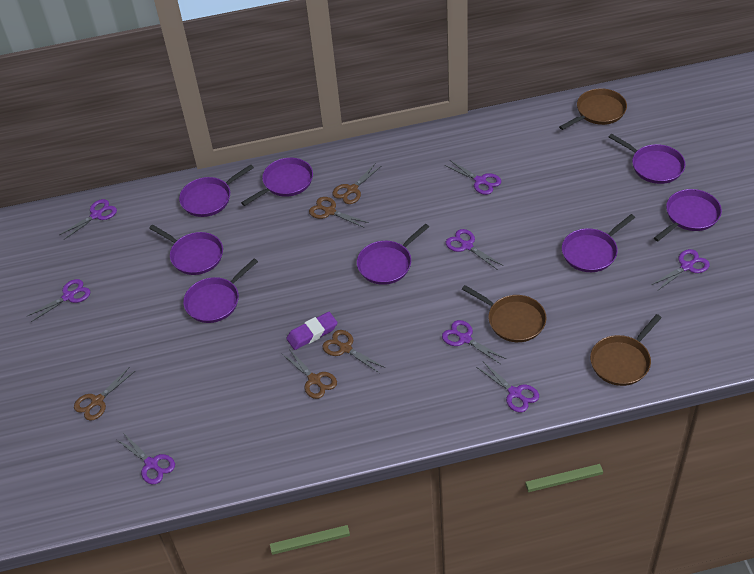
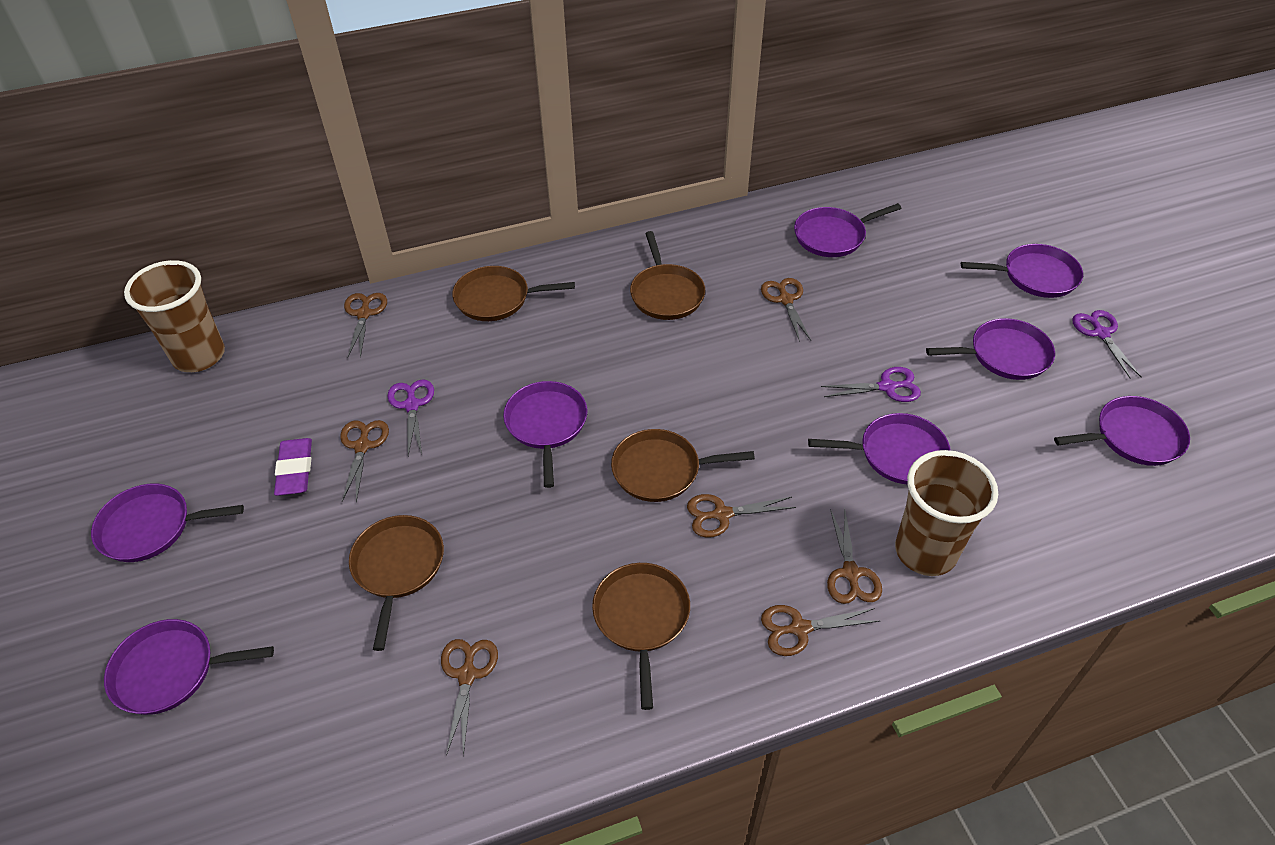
brown cup: 0 -> 2
brown pan: 3 -> 5
brown scissors: 5 -> 7
purple scissors: 8 -> 3

